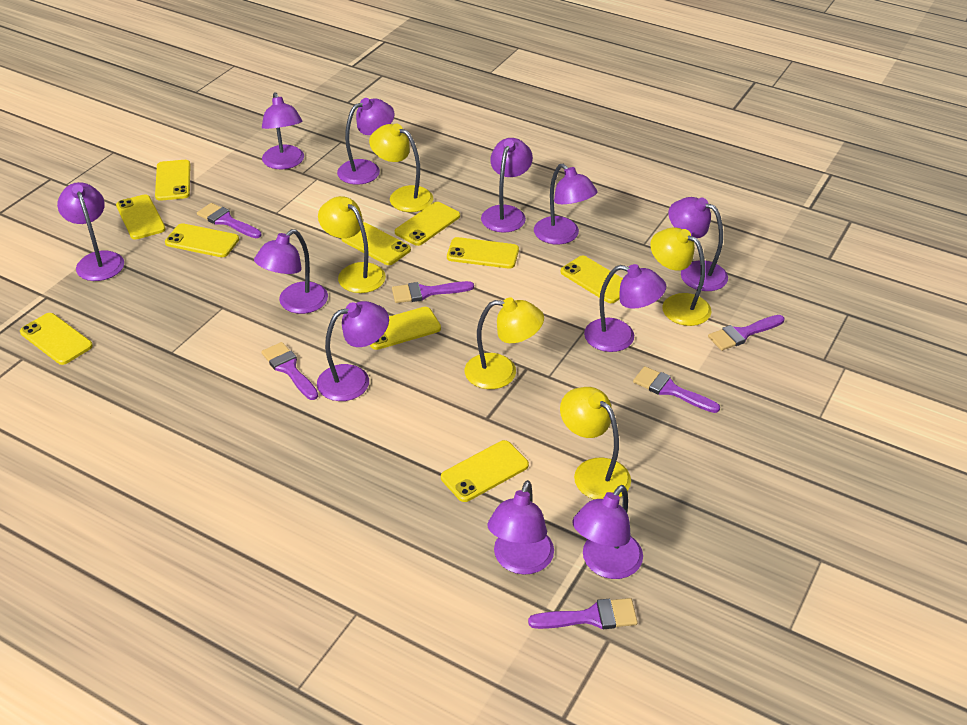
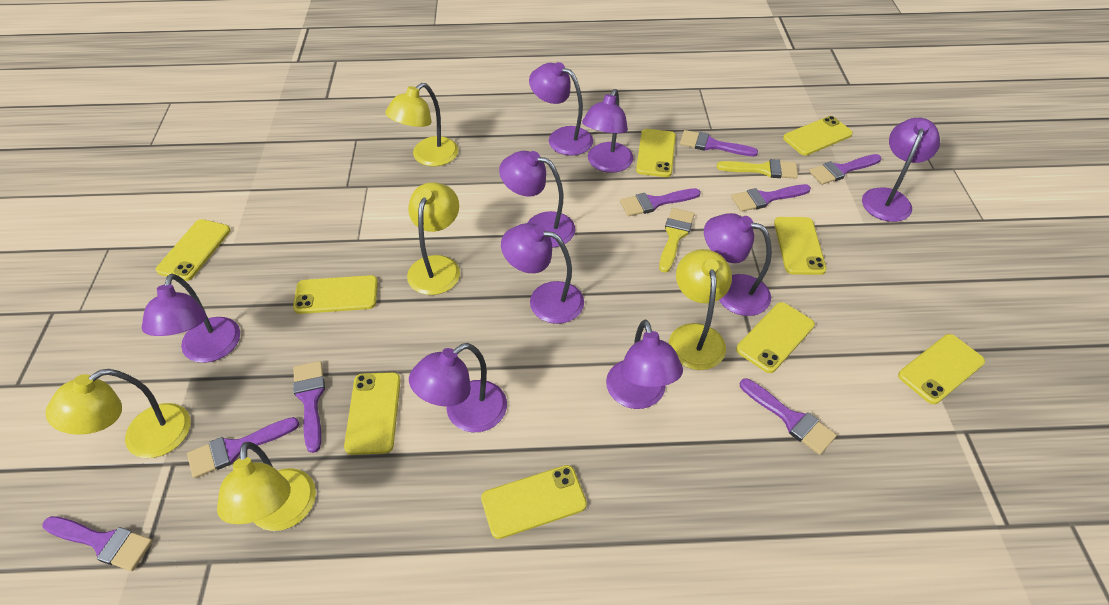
purple brush: 6 -> 8
purple lamp: 11 -> 9
yellow brush: 0 -> 2
yellow phone: 10 -> 9

